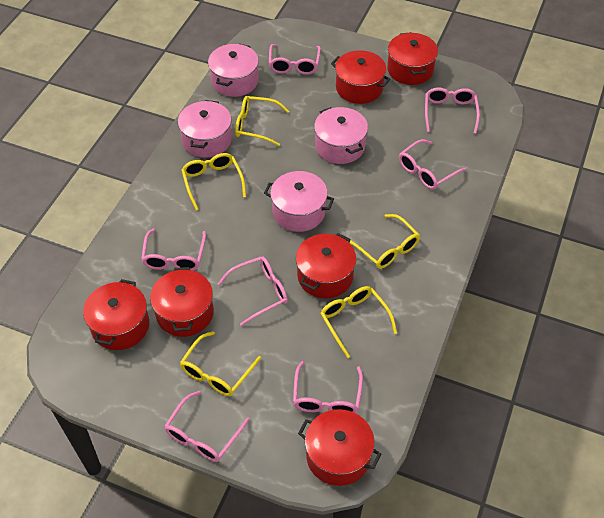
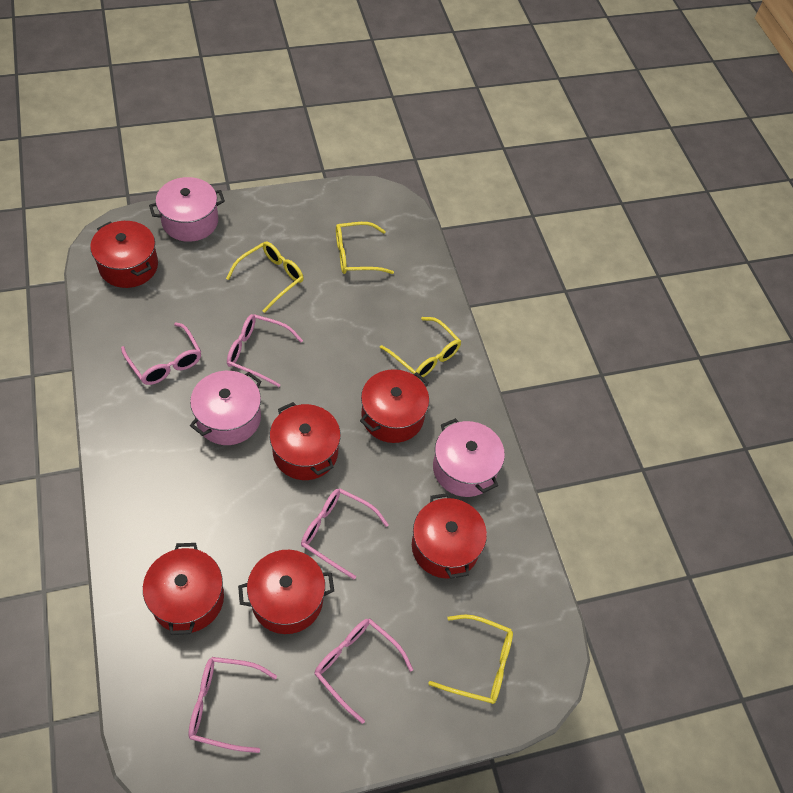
pink glasses: 7 -> 5
pink pot: 4 -> 3
yellow glasses: 5 -> 4

